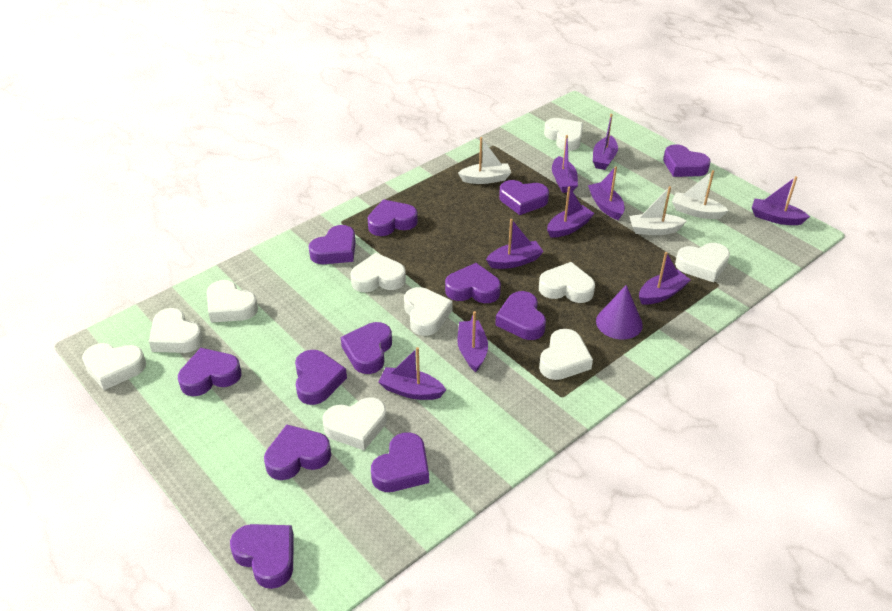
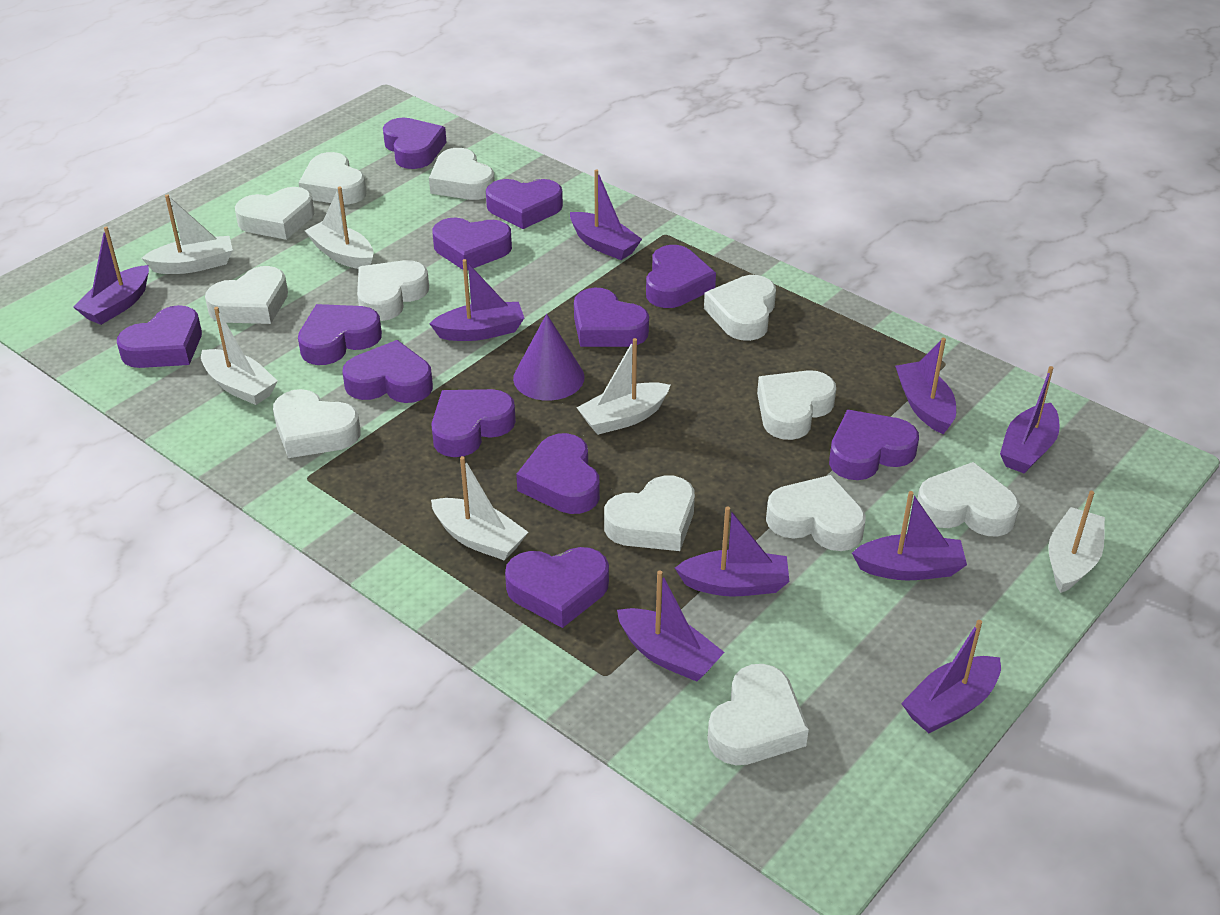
white boat: 3 -> 6
white heart: 10 -> 12

